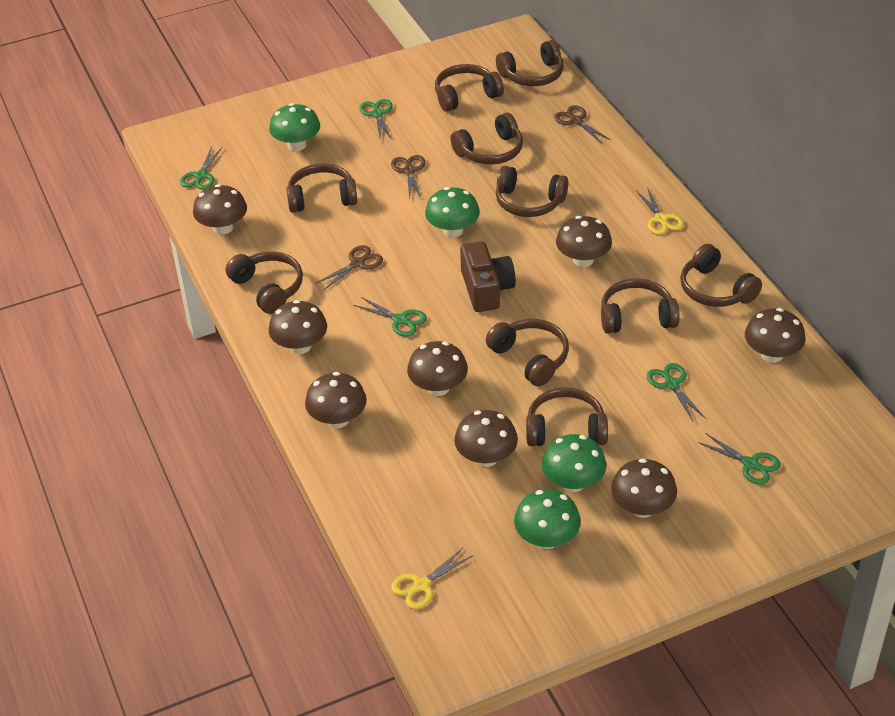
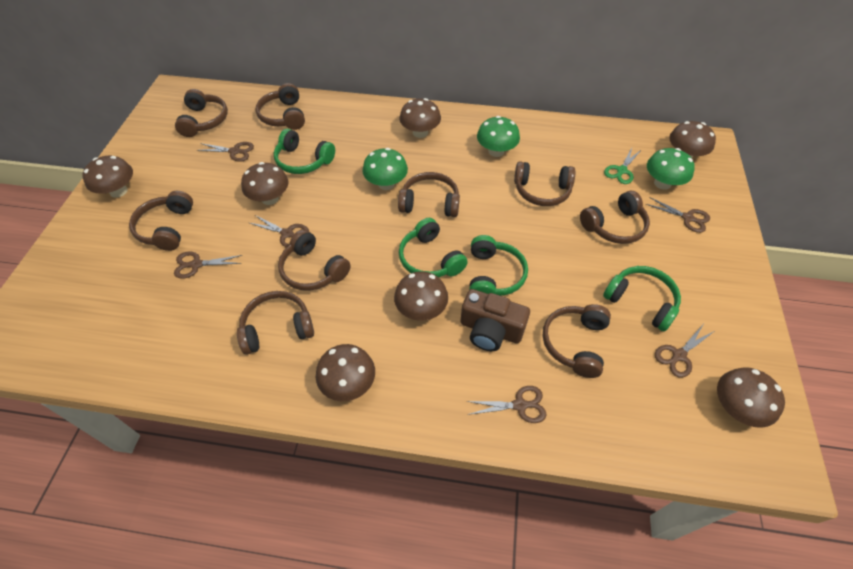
brown headphones: 10 -> 9
brown mushroom: 8 -> 7
brown scissors: 3 -> 6
green headphones: 0 -> 4
green mushroom: 4 -> 3
green scissors: 5 -> 1
yellow scissors: 2 -> 0

